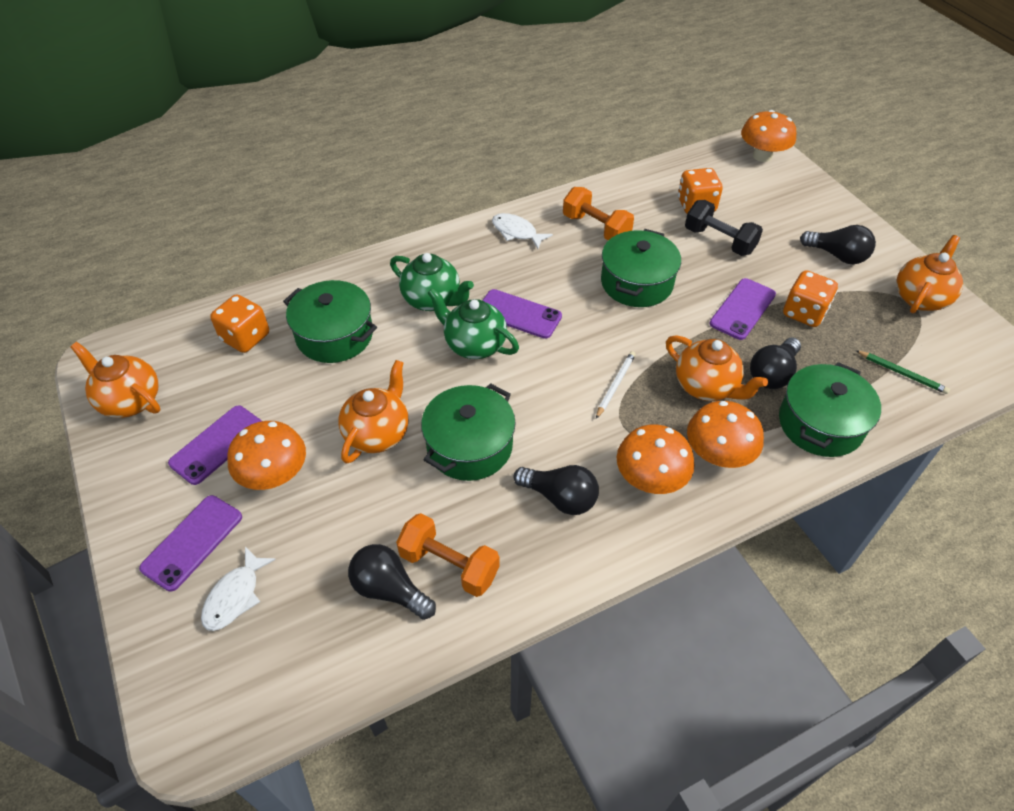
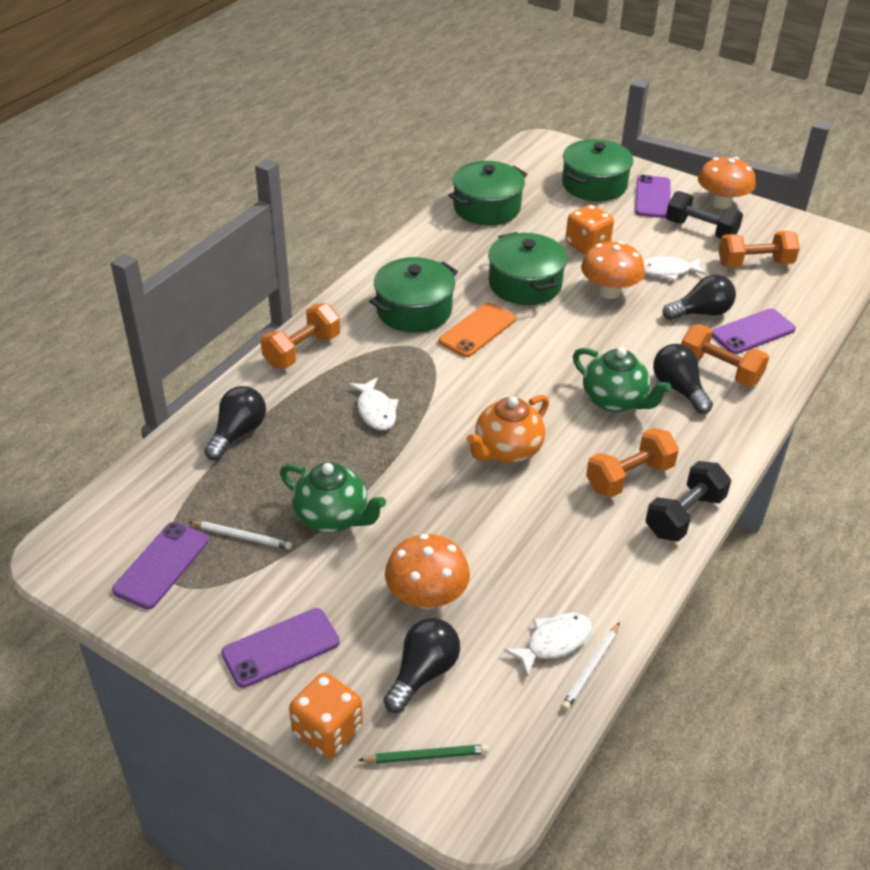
black dumbbell: 1 -> 2
orange dice: 3 -> 2
orange dumbbell: 2 -> 4
orange mushroom: 4 -> 3
orange phone: 0 -> 1
orange teapot: 4 -> 1
white fish: 2 -> 3
white pencil: 1 -> 2

